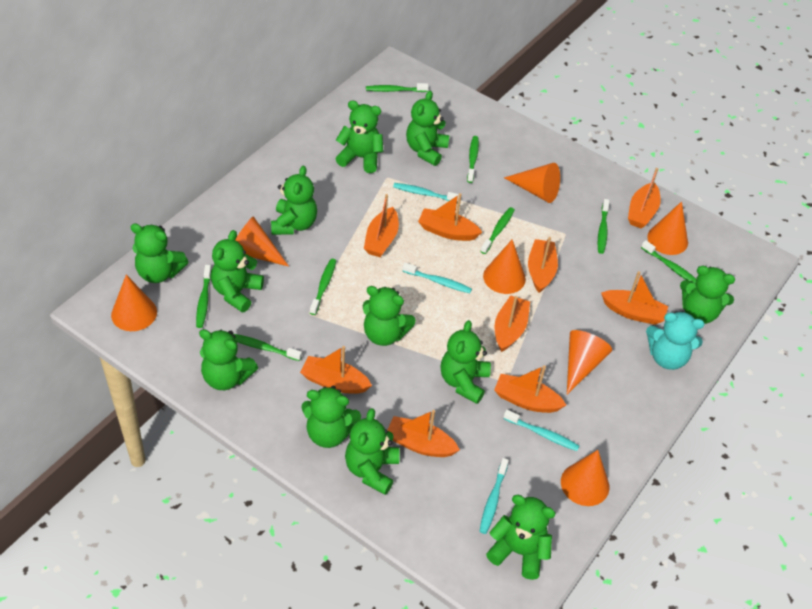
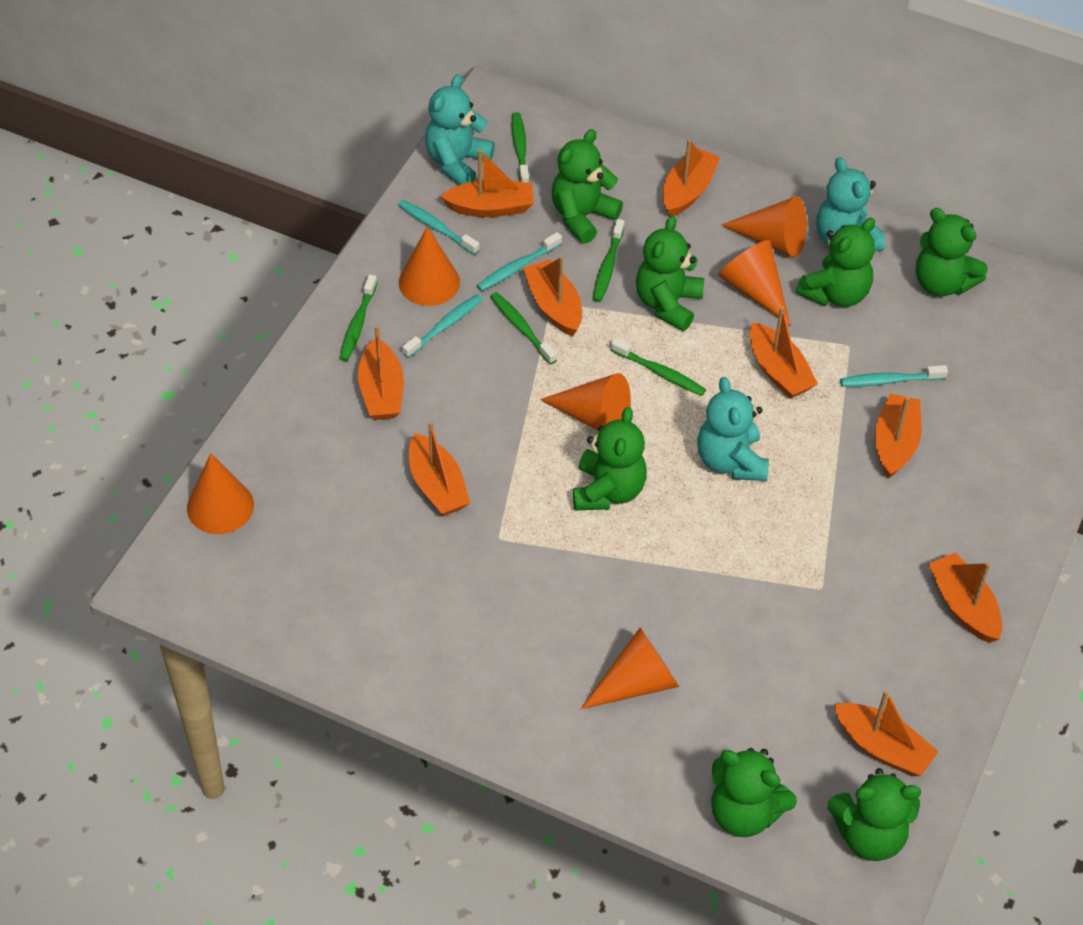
green teddy bear: 12 -> 7
green toothbrush: 8 -> 5
orange cone: 7 -> 6
turquoise teddy bear: 1 -> 3

